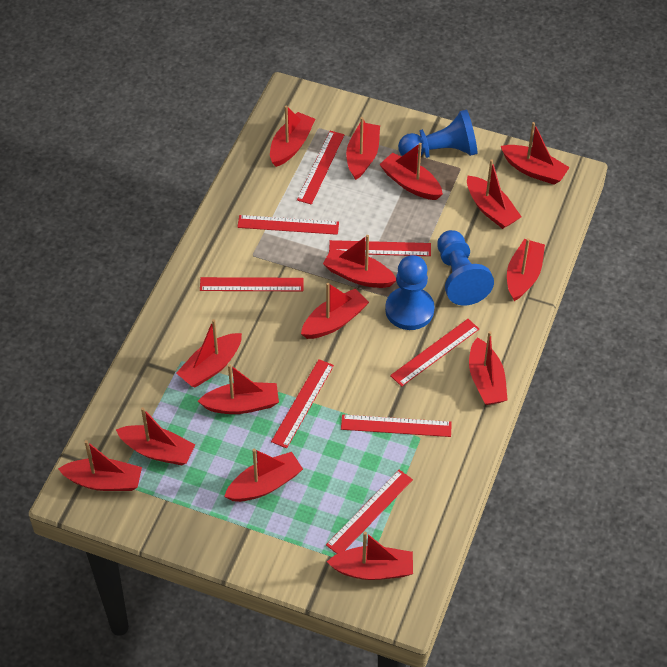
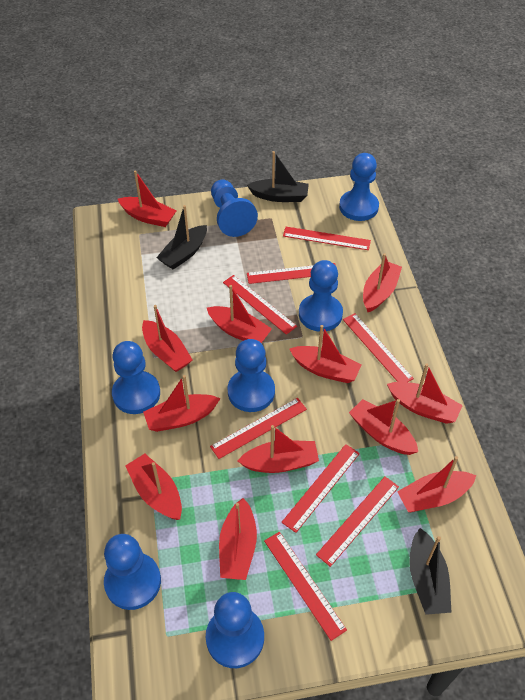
black boat: 0 -> 3
blue pawn: 3 -> 7
red boat: 15 -> 12

